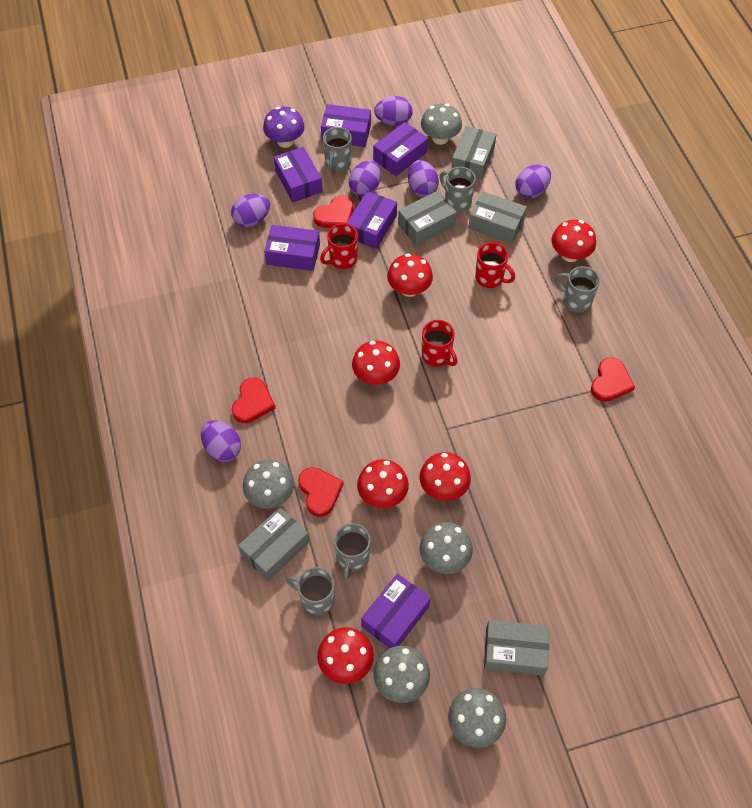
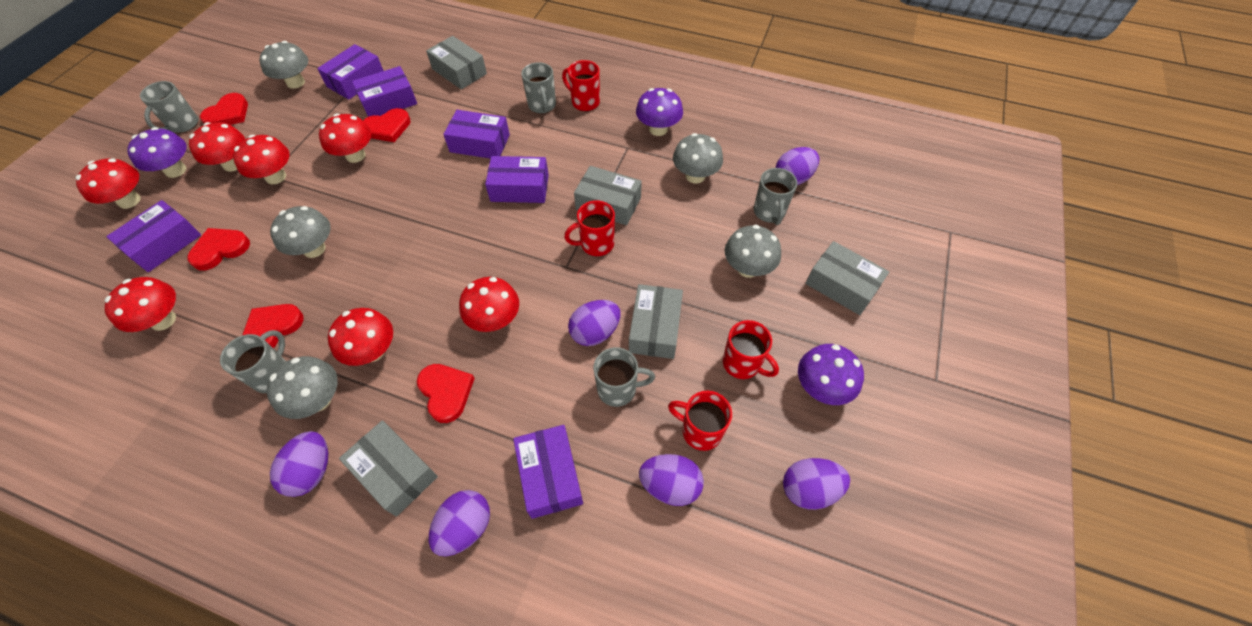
purple mushroom: 1 -> 3
red heart: 4 -> 5
red mug: 3 -> 4
red mushroom: 6 -> 7

